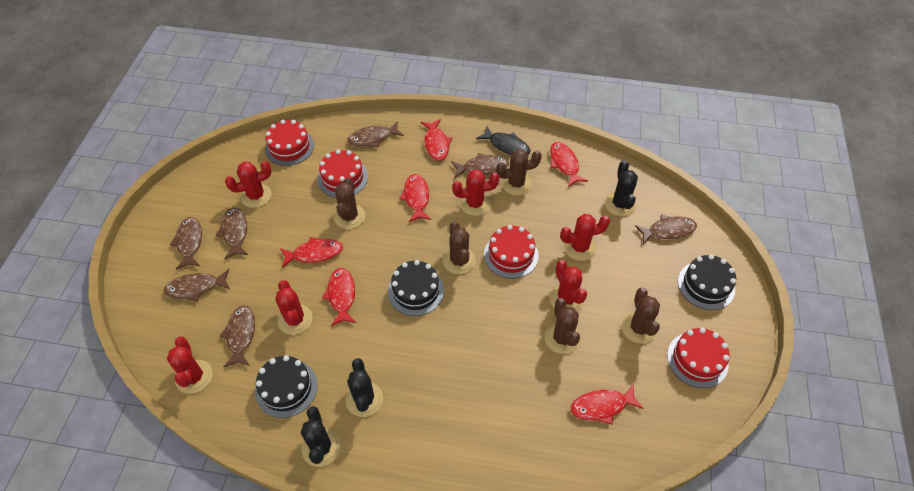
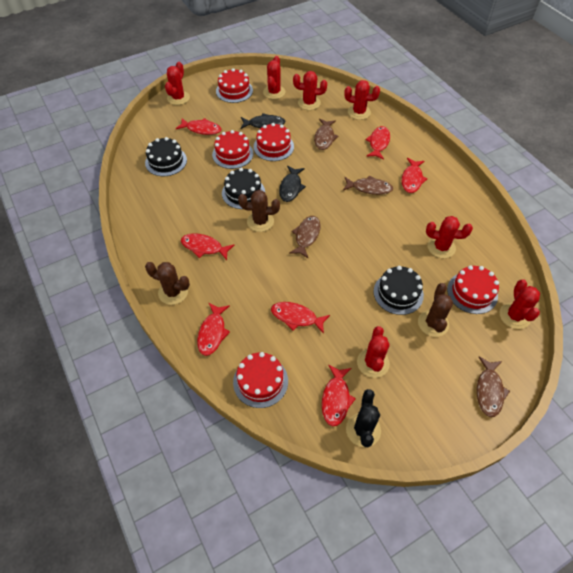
black cactus: 3 -> 1
black fish: 1 -> 2
brown cactus: 5 -> 3
brown fish: 7 -> 4
red cactus: 6 -> 7
red cake: 4 -> 5
red fish: 6 -> 7

